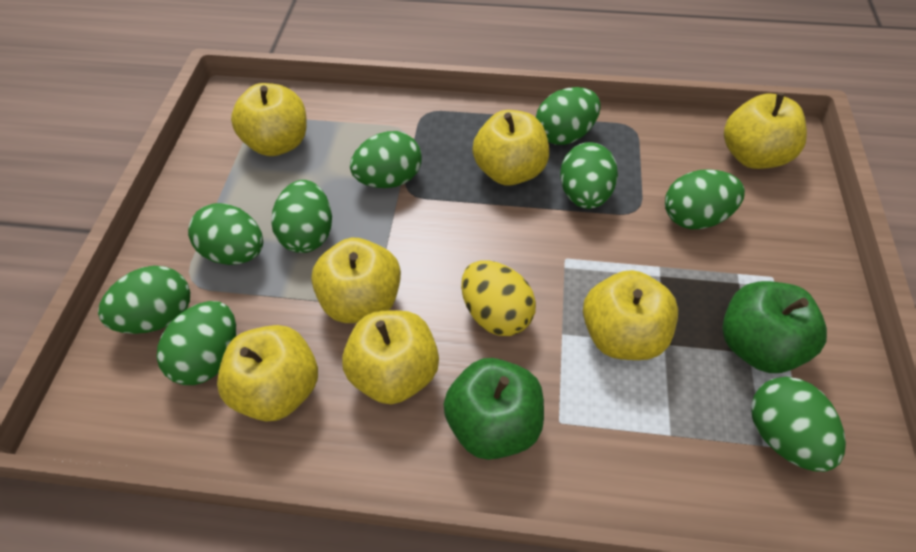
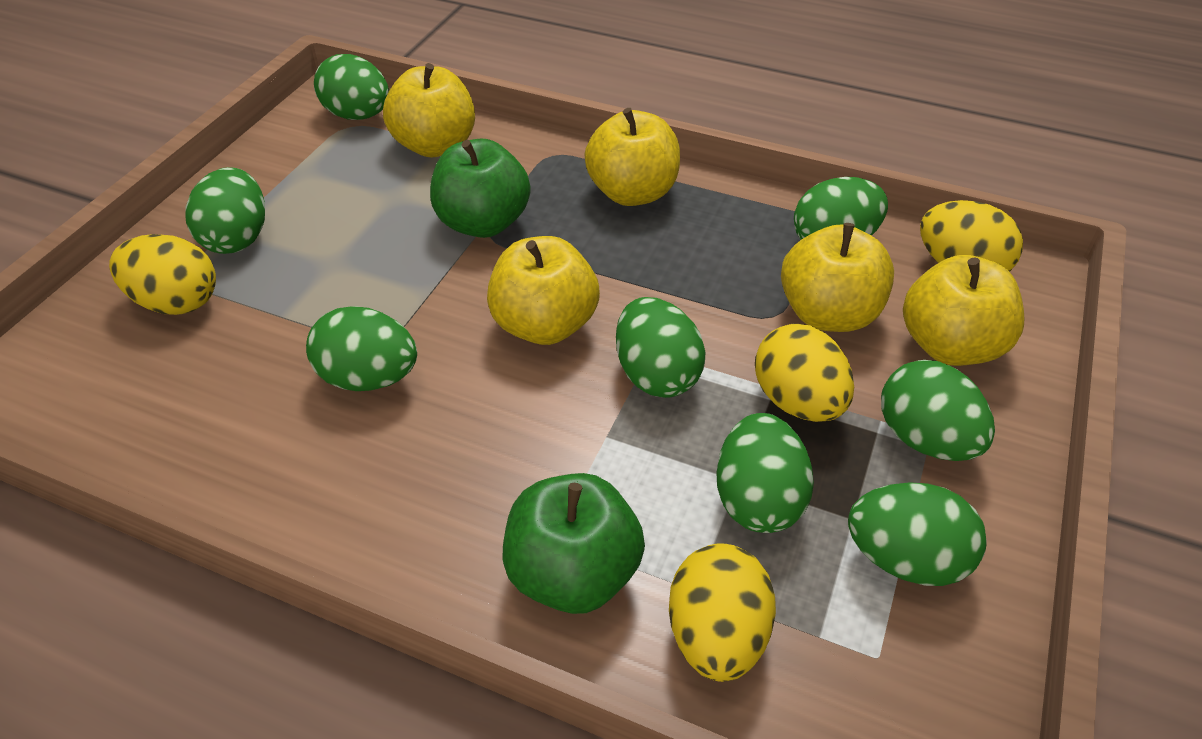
green egg: 9 -> 8
yellow apple: 7 -> 5
yellow egg: 1 -> 4

